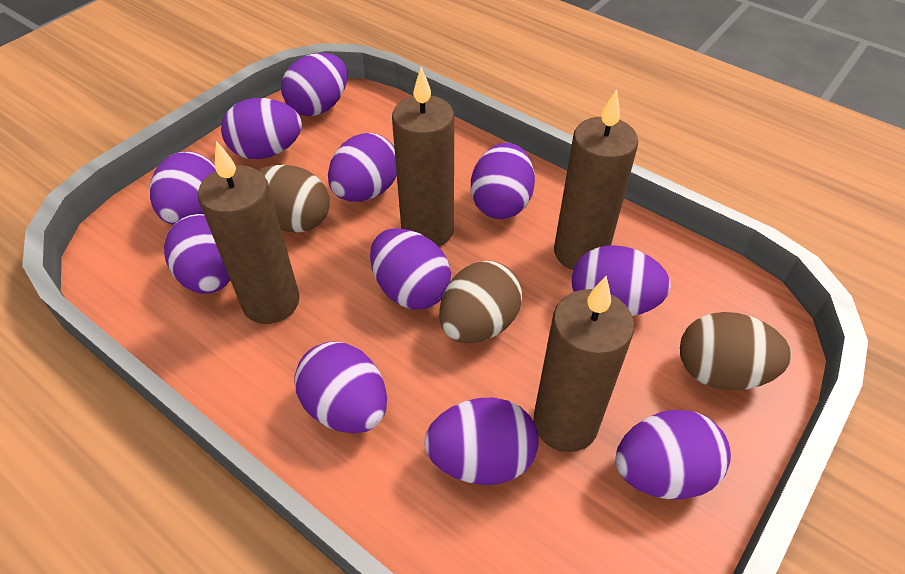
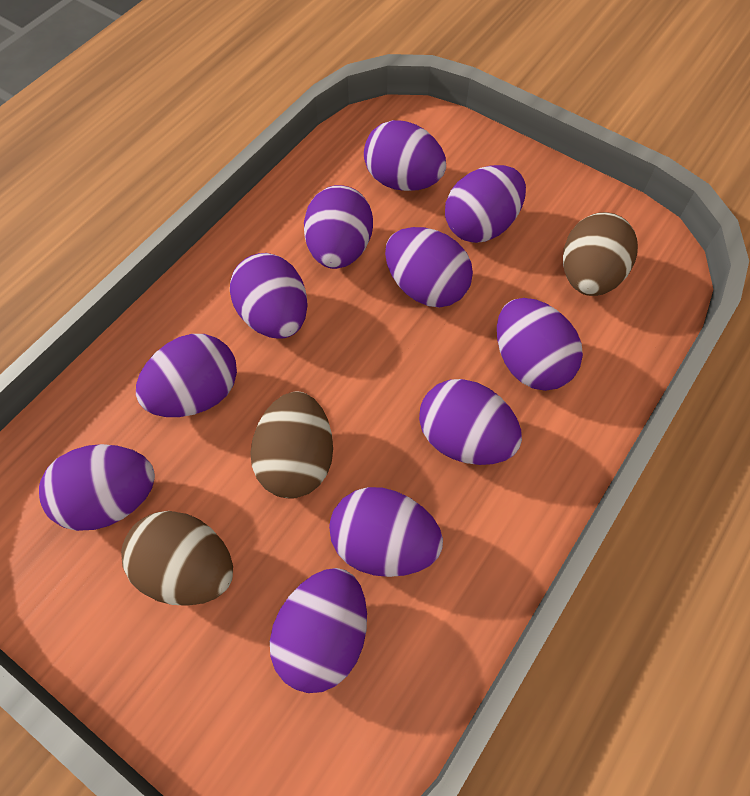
brown candle: 4 -> 0

